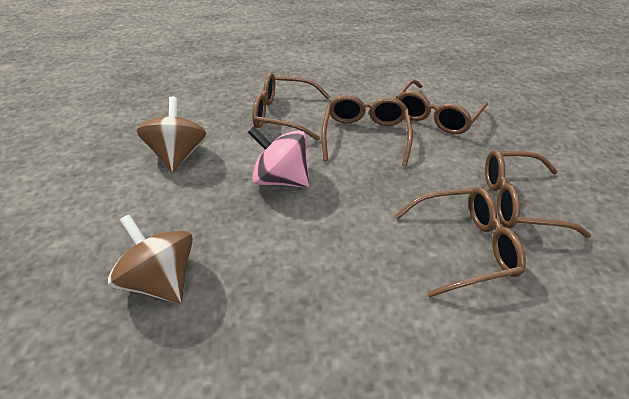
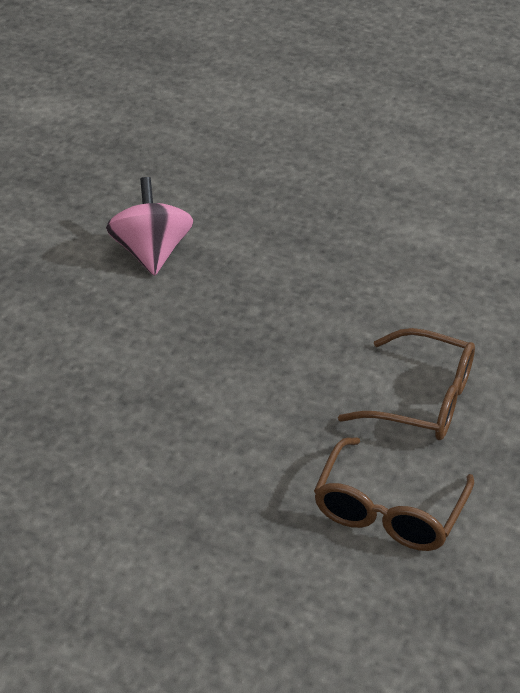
brown glasses: 5 -> 2
brown spinning top: 2 -> 0

